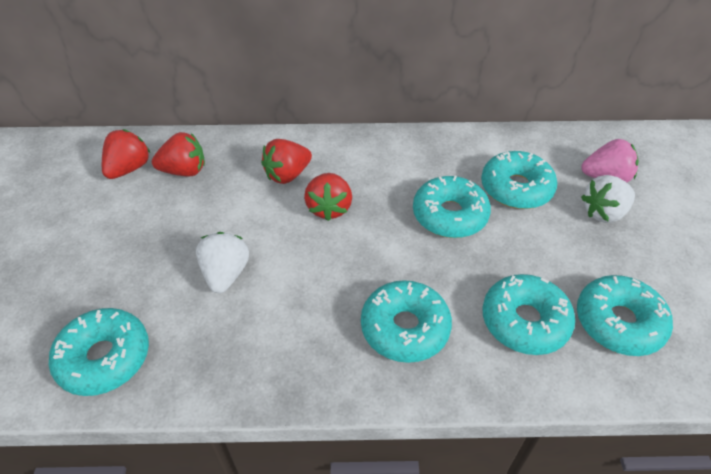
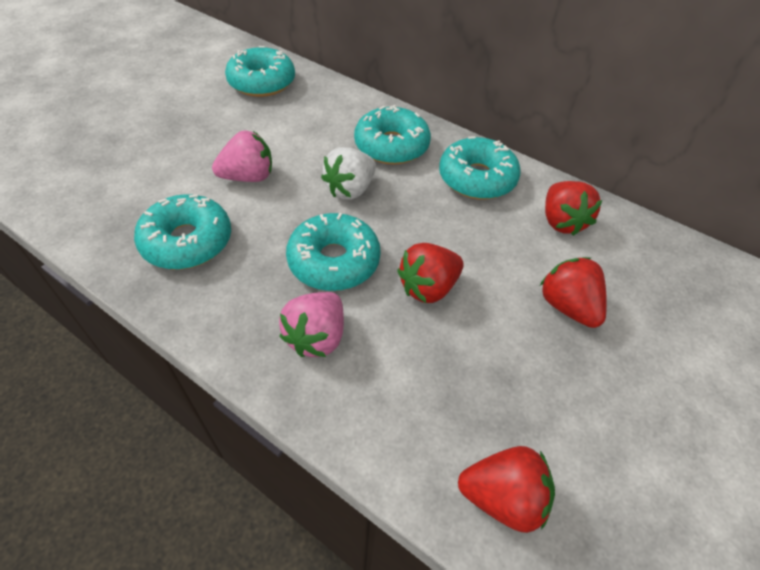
pink strawberry: 1 -> 2
turquoise donut: 6 -> 5
white strawberry: 2 -> 1

